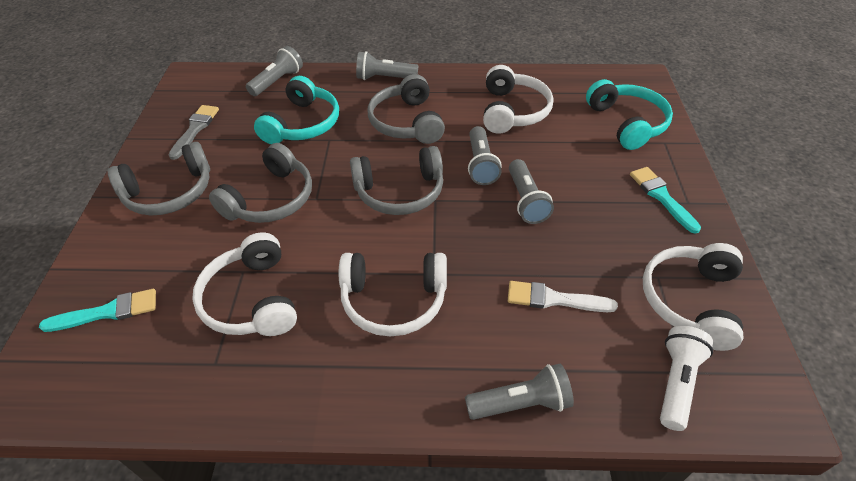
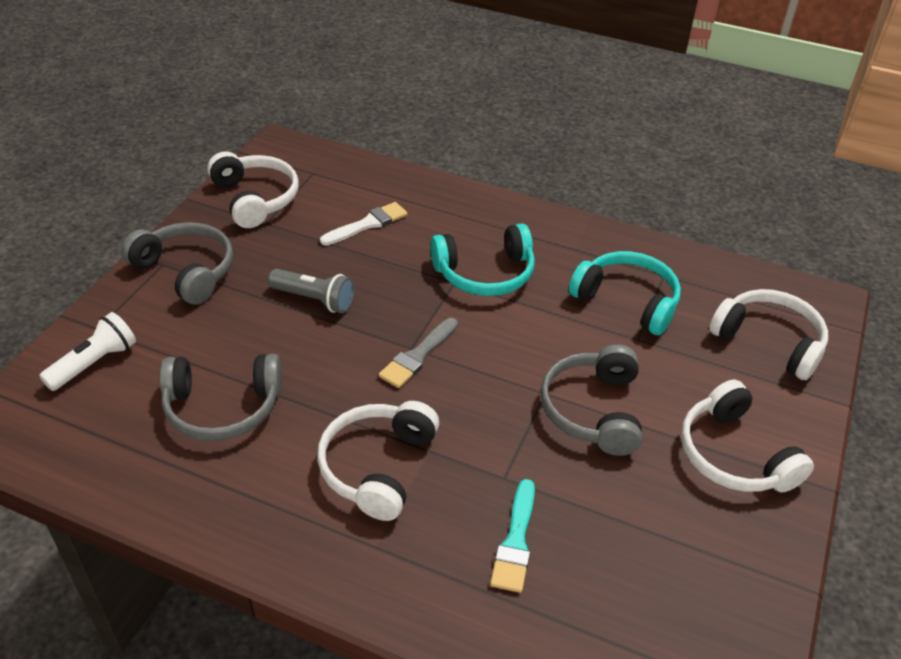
grey flashlight: 5 -> 1
grey headphones: 4 -> 3
turquoise brush: 2 -> 1

